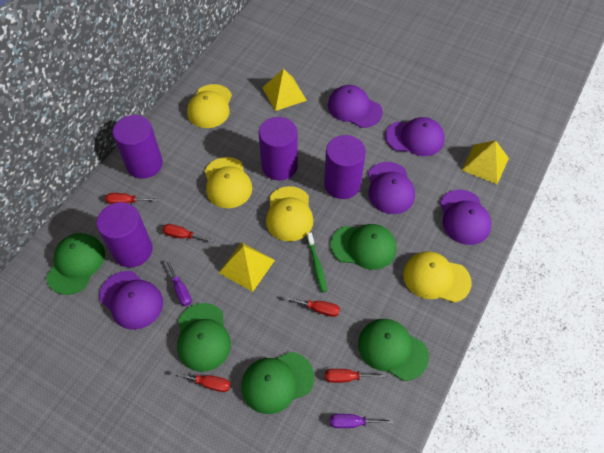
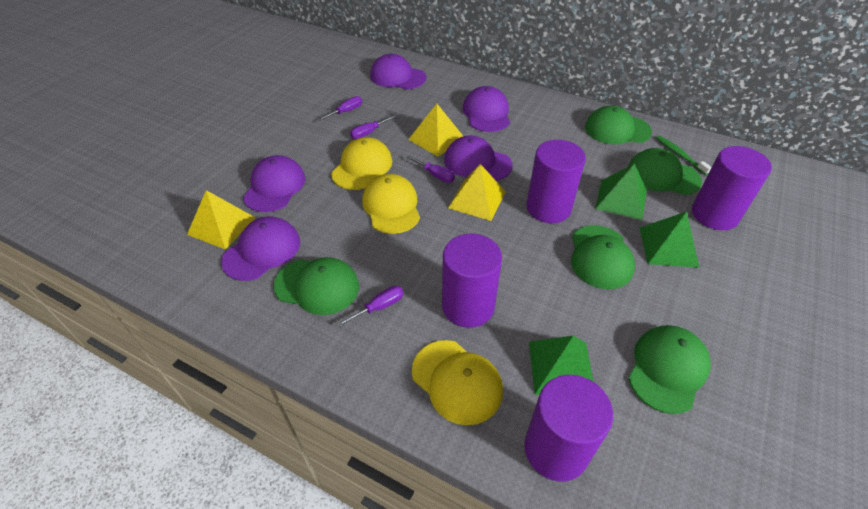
green pyramid: 0 -> 3
purple screwdriver: 2 -> 4
red screwdriver: 5 -> 0
yellow cap: 4 -> 3

